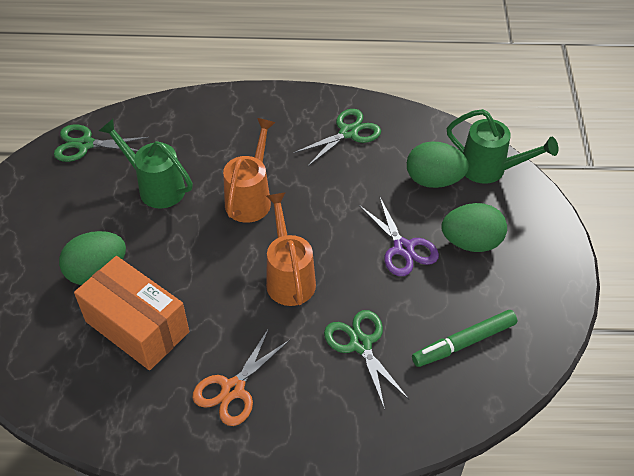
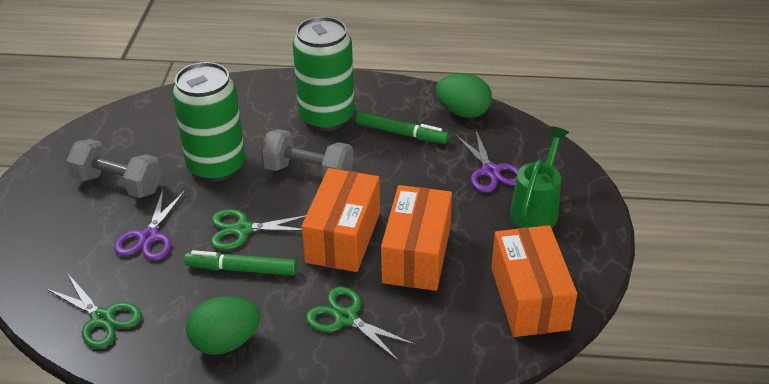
green can: 0 -> 2
green egg: 3 -> 2
green marker: 1 -> 2
green watering can: 2 -> 1
grey dumbbell: 0 -> 2
orange box: 1 -> 3
orange scissors: 1 -> 0
orange watering can: 2 -> 0
purple scissors: 1 -> 2

